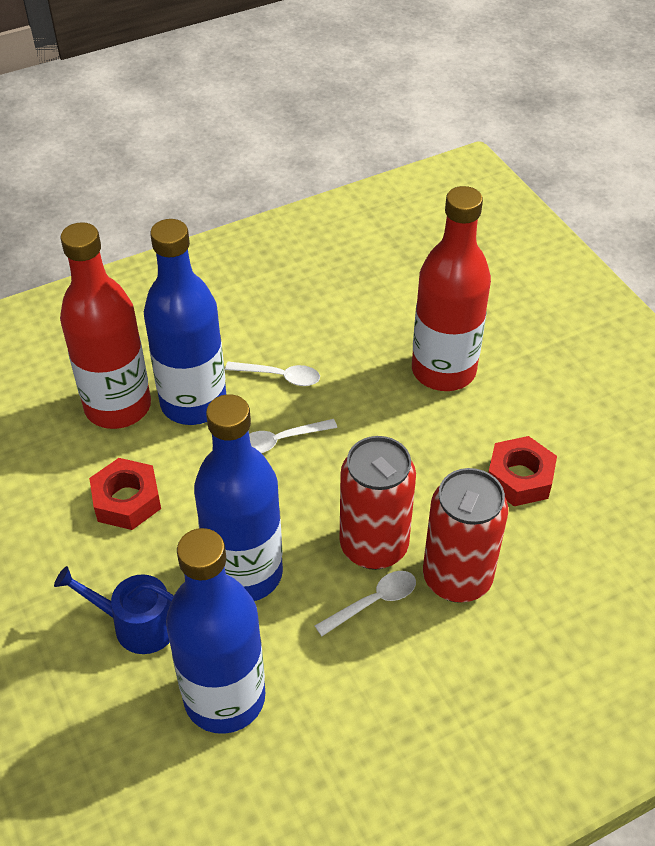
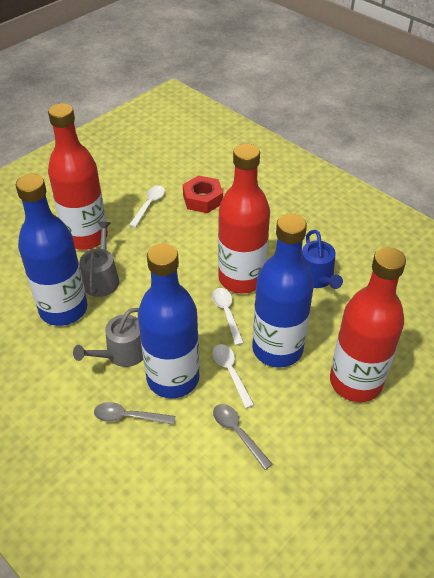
grey spoon: 0 -> 2
grey watering can: 0 -> 2
red bottle: 2 -> 3
red can: 2 -> 0
red nut: 2 -> 1

